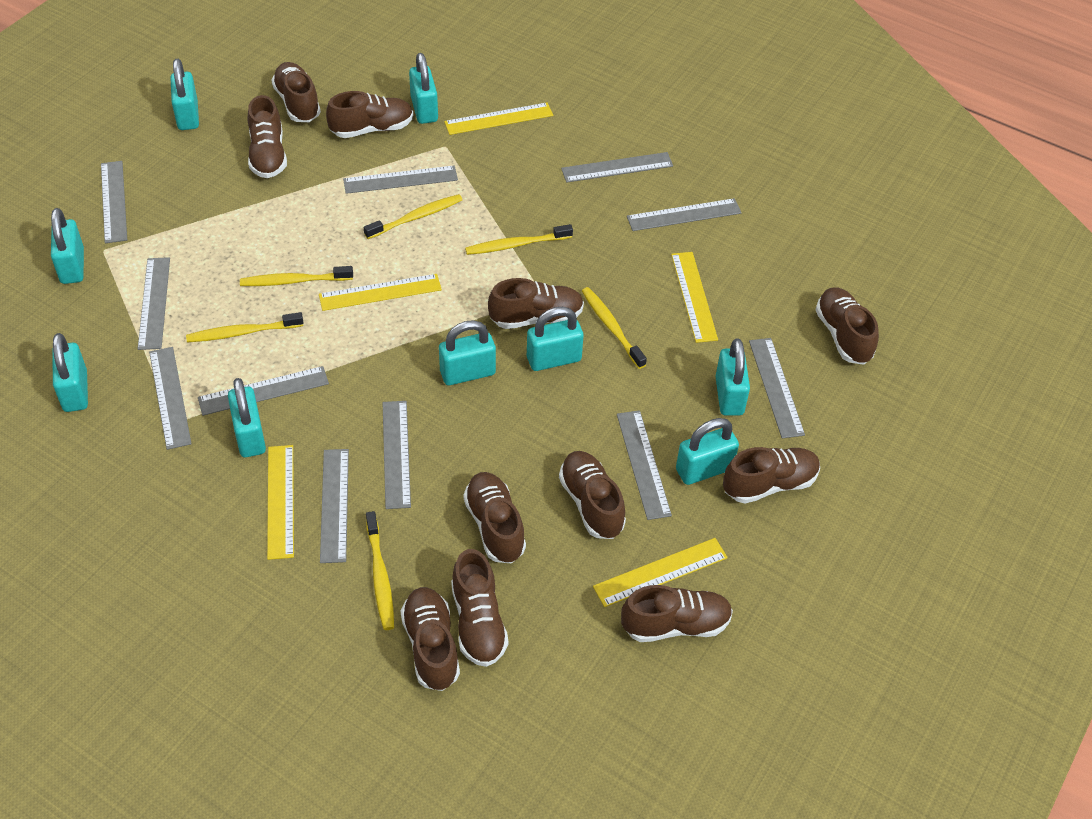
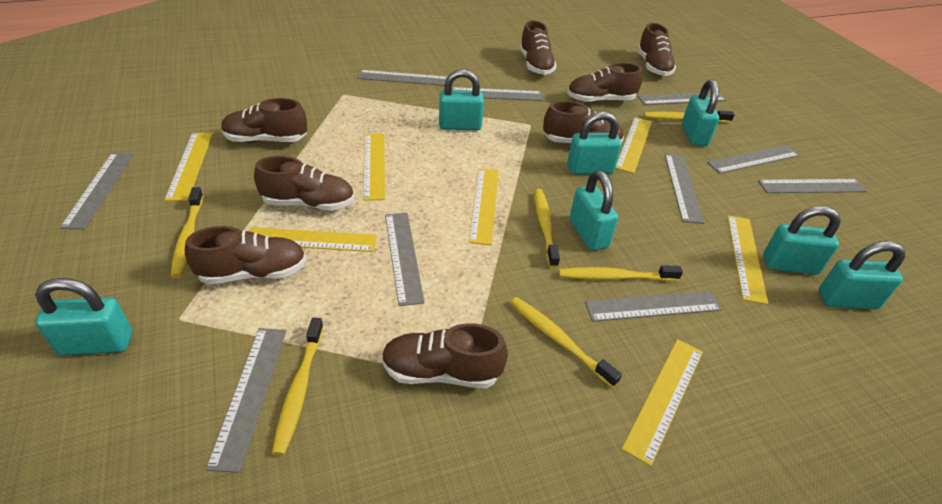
brown shoe: 11 -> 8
grey ruler: 11 -> 10
turquoise padlock: 9 -> 7
yellow ruler: 5 -> 7

